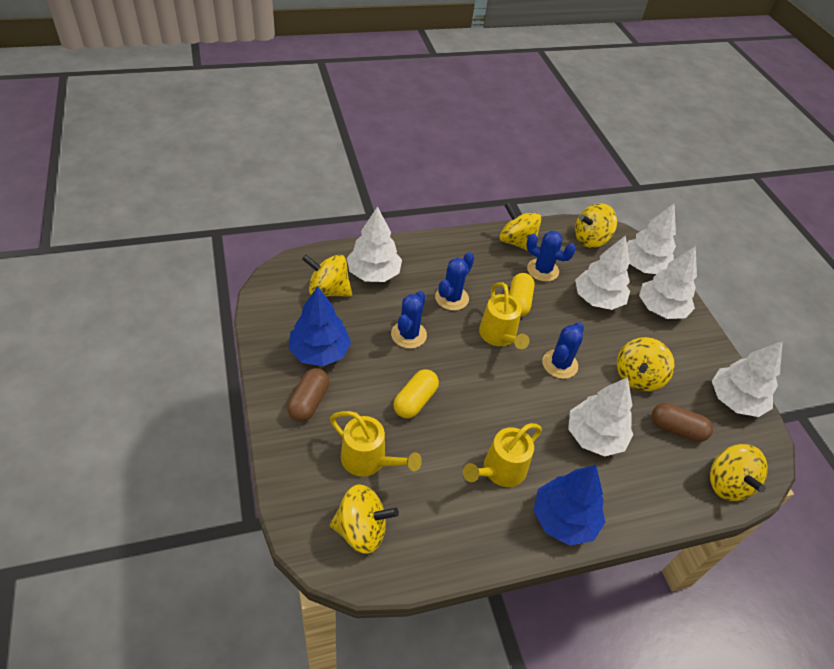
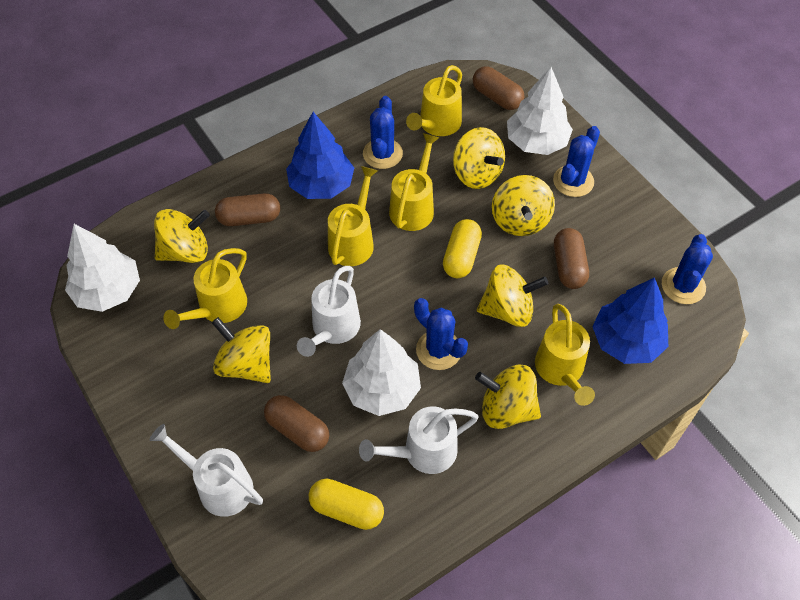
brown capsule: 2 -> 4
white tree: 6 -> 3
white watering can: 0 -> 3
yellow watering can: 3 -> 5

